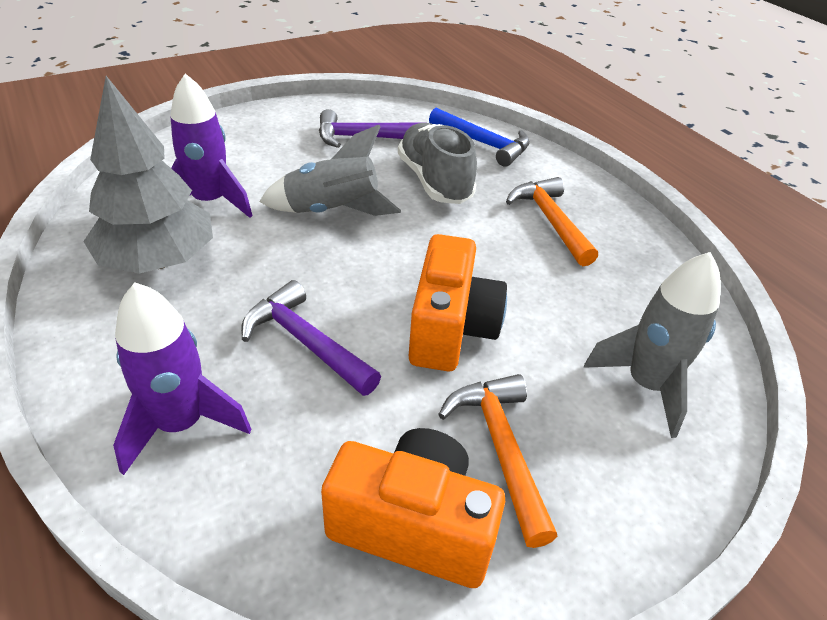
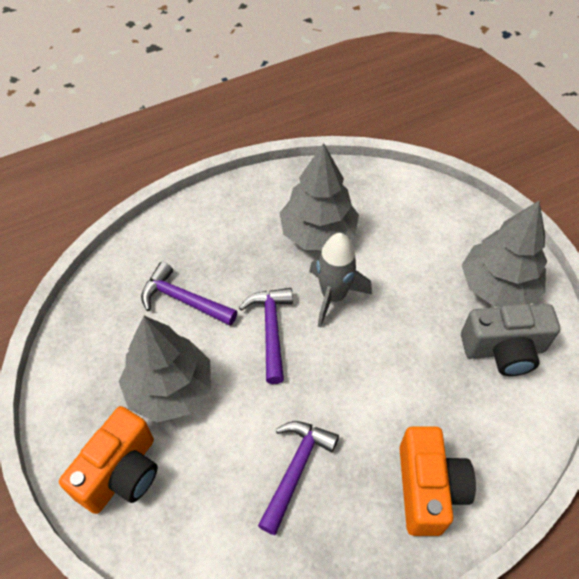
blue hammer: 1 -> 0
grey camera: 0 -> 1
grey rocket: 2 -> 1
grey shoe: 1 -> 0
grey tree: 1 -> 3
orange hammer: 2 -> 0
purple hammer: 2 -> 3
purple rocket: 2 -> 0

